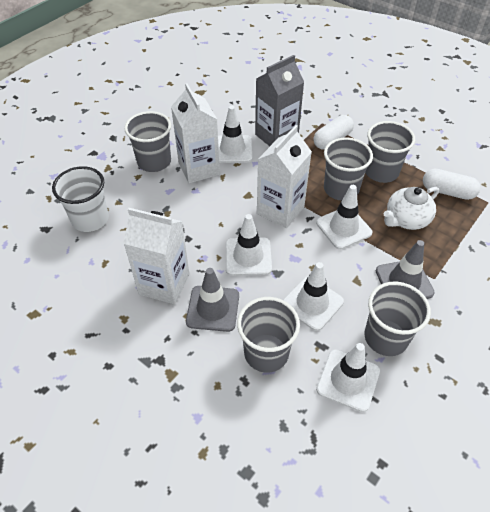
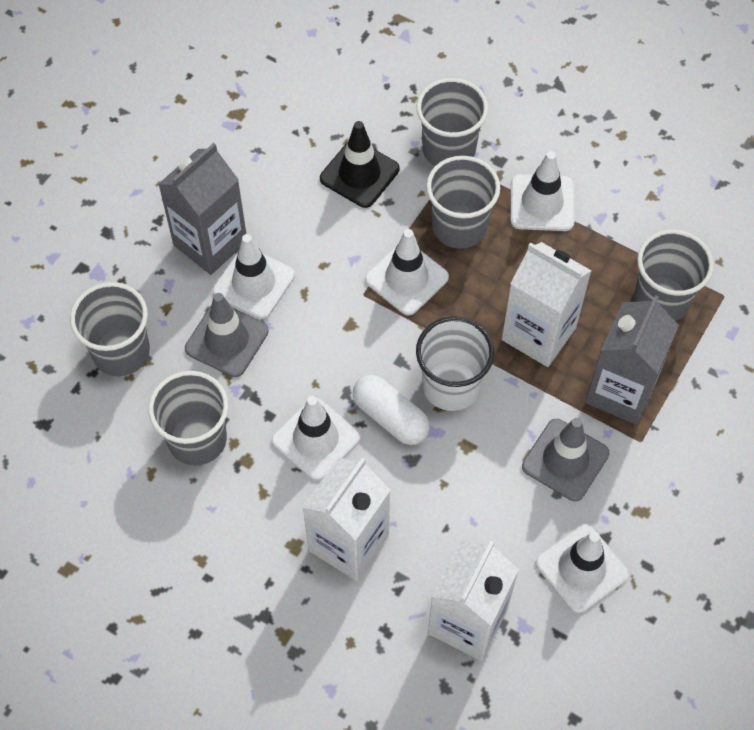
black traffic cone: 0 -> 1
grey carton: 1 -> 2
white capsule: 2 -> 1
white teapot: 1 -> 0

